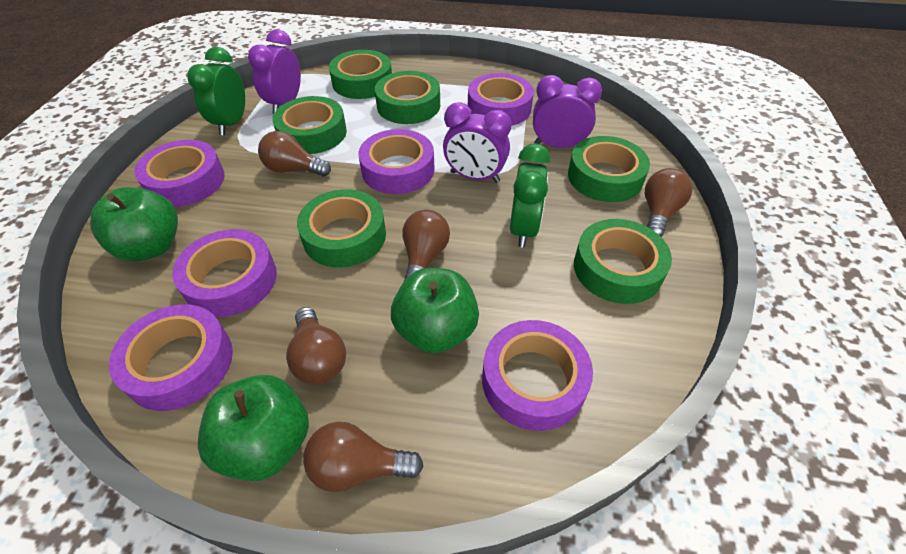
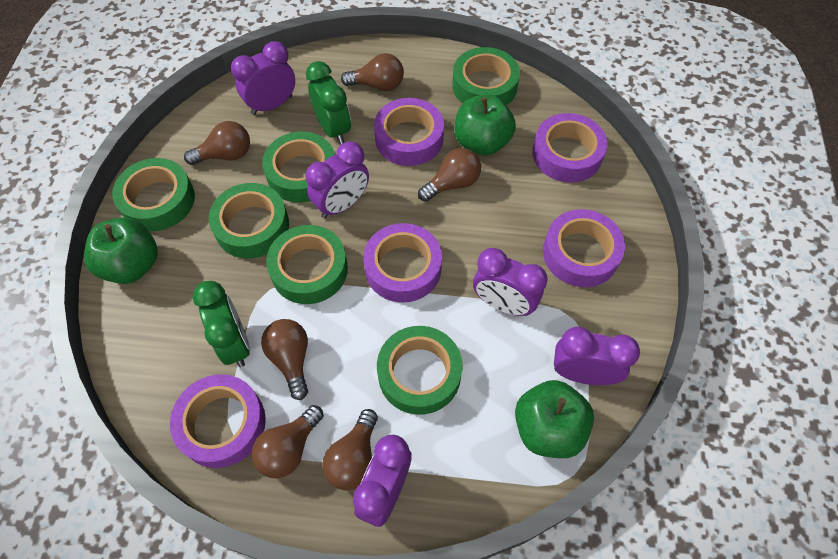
brown light bulb: 5 -> 6
purple clock: 3 -> 5
purple tape: 6 -> 5

